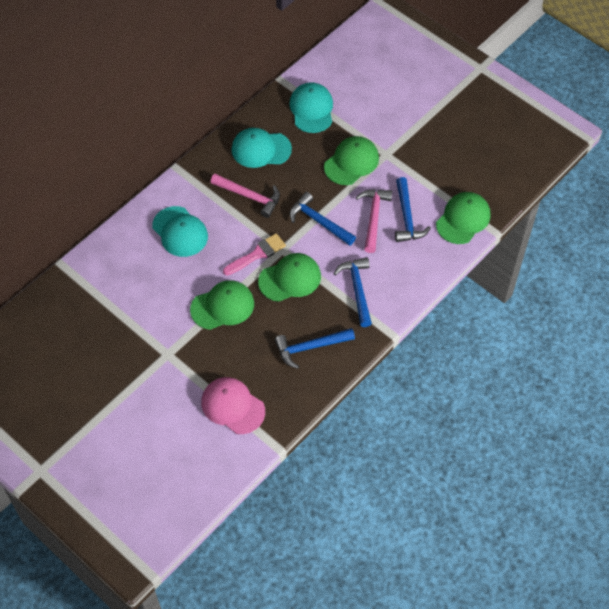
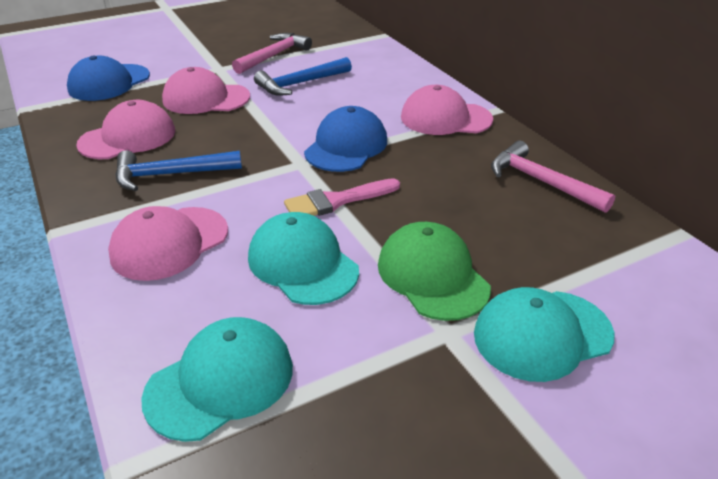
blue cap: 0 -> 2
blue hammer: 4 -> 2
green cap: 4 -> 1
pink cap: 1 -> 4

